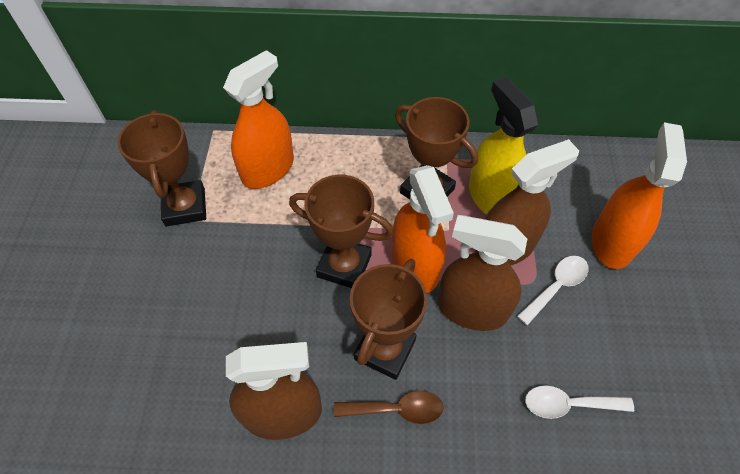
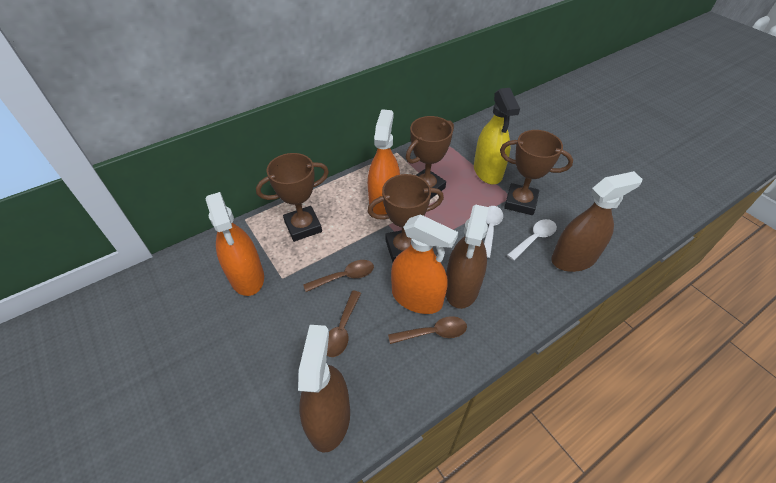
brown spoon: 1 -> 3

